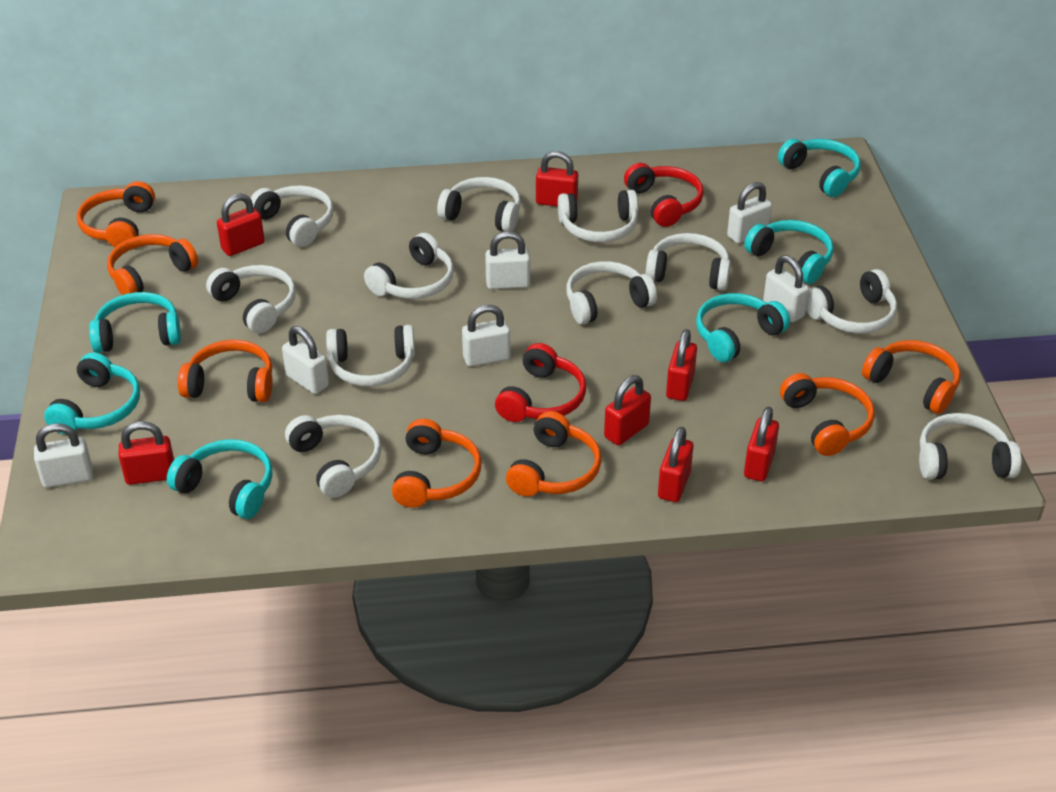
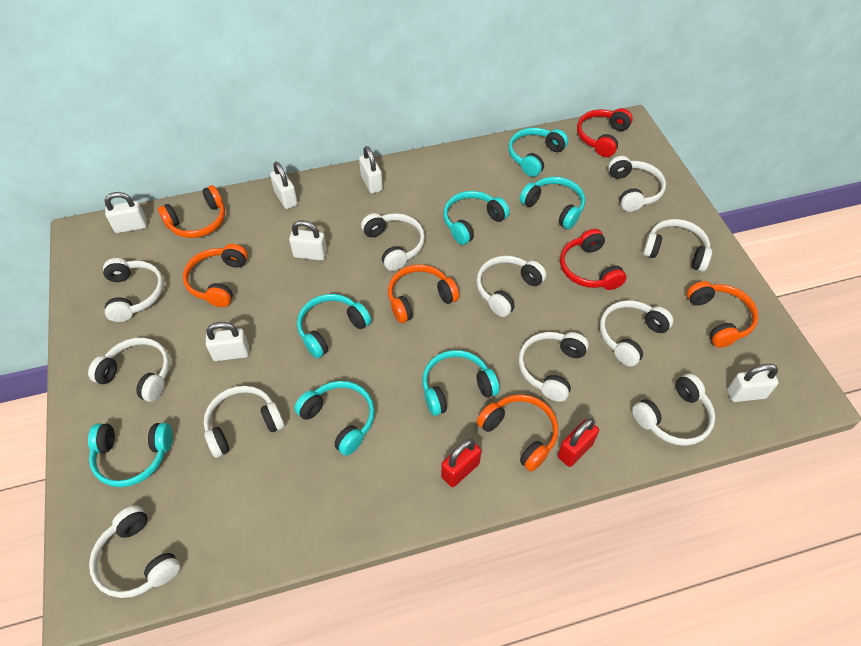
orange headphones: 7 -> 5
red padlock: 7 -> 2
turquoise headphones: 6 -> 7

